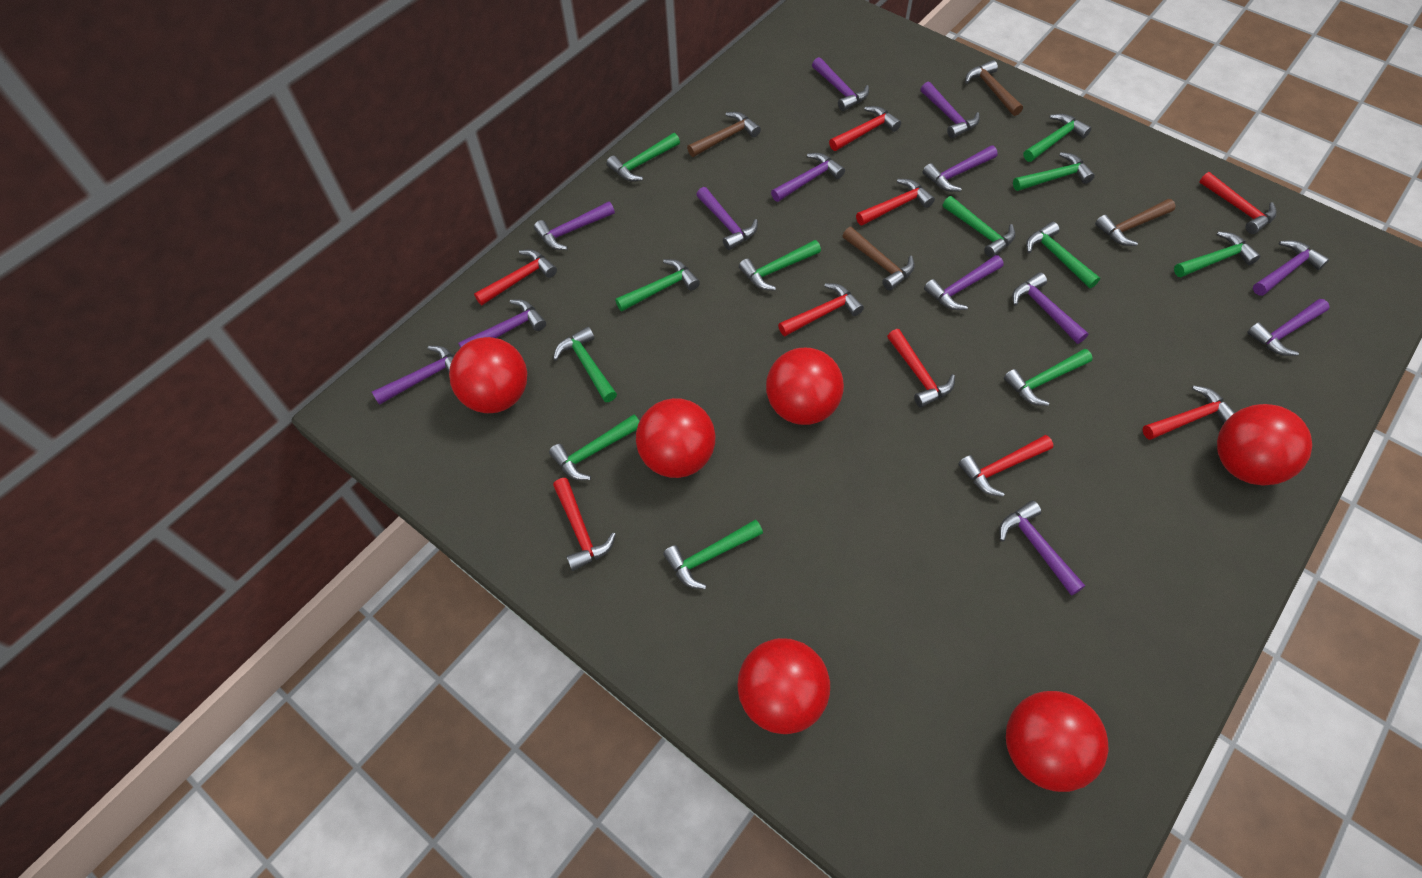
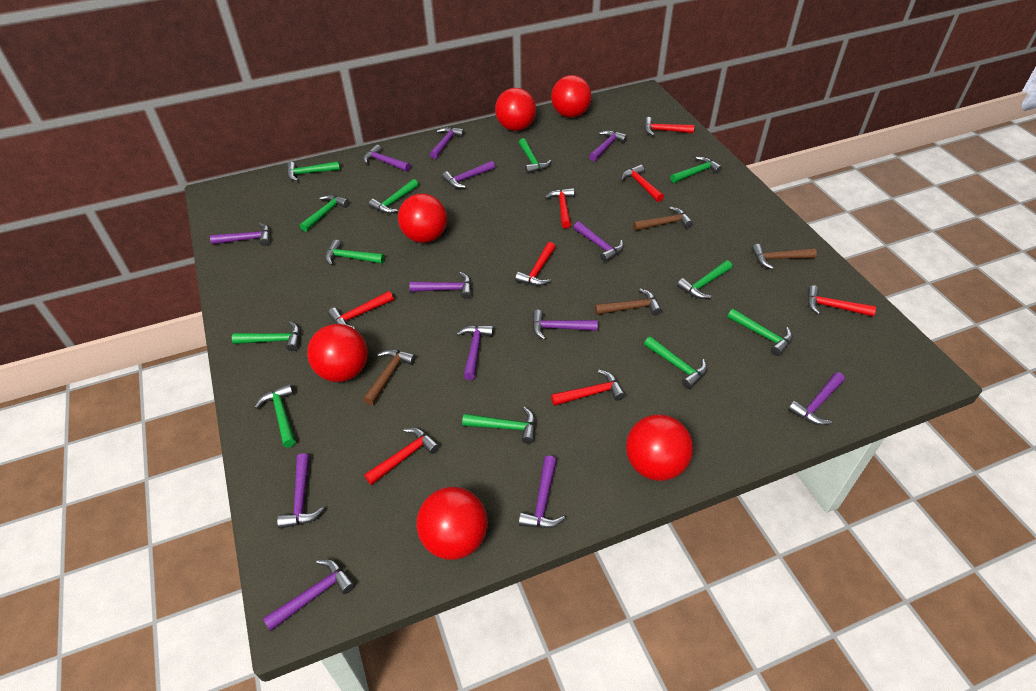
red hammer: 9 -> 8

